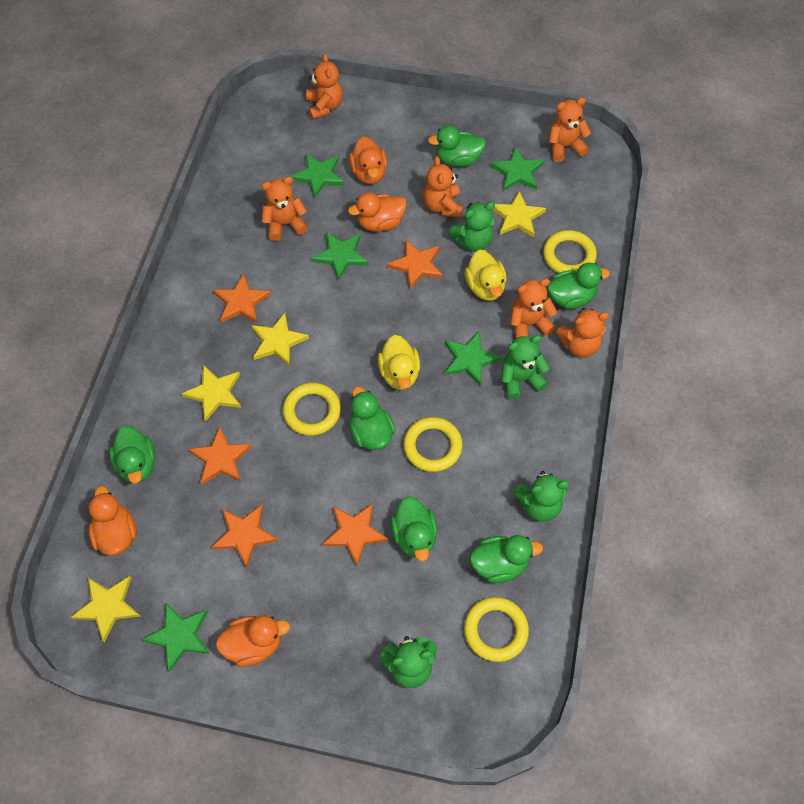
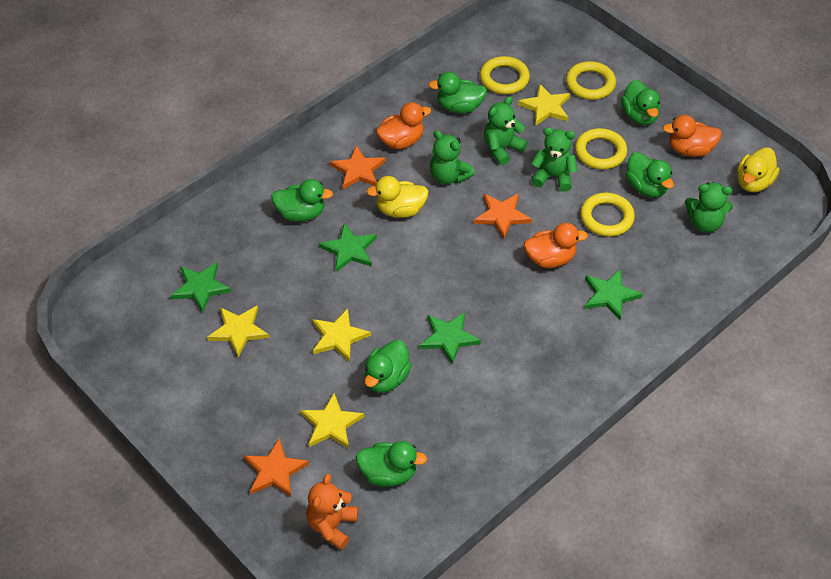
green star: 5 -> 4
orange duck: 4 -> 3
orange star: 5 -> 3
orange teddy bear: 6 -> 1

